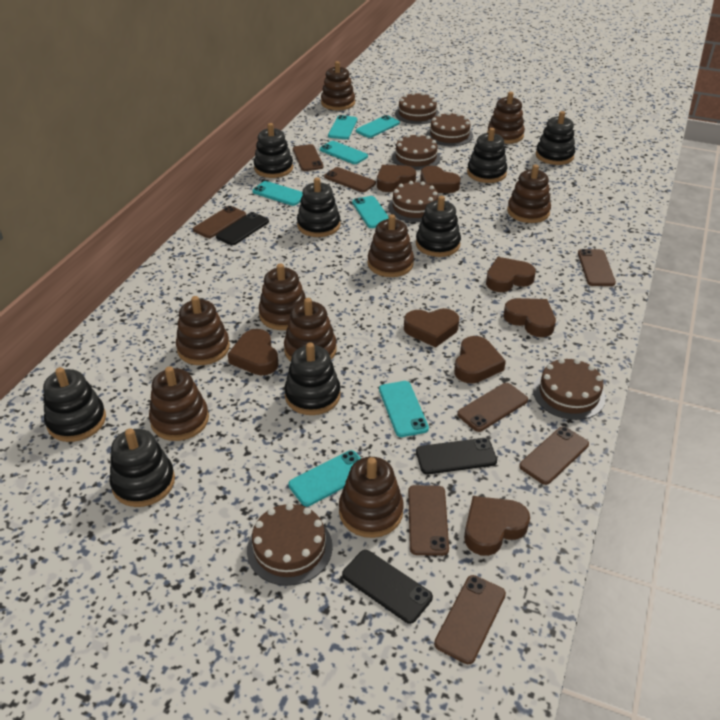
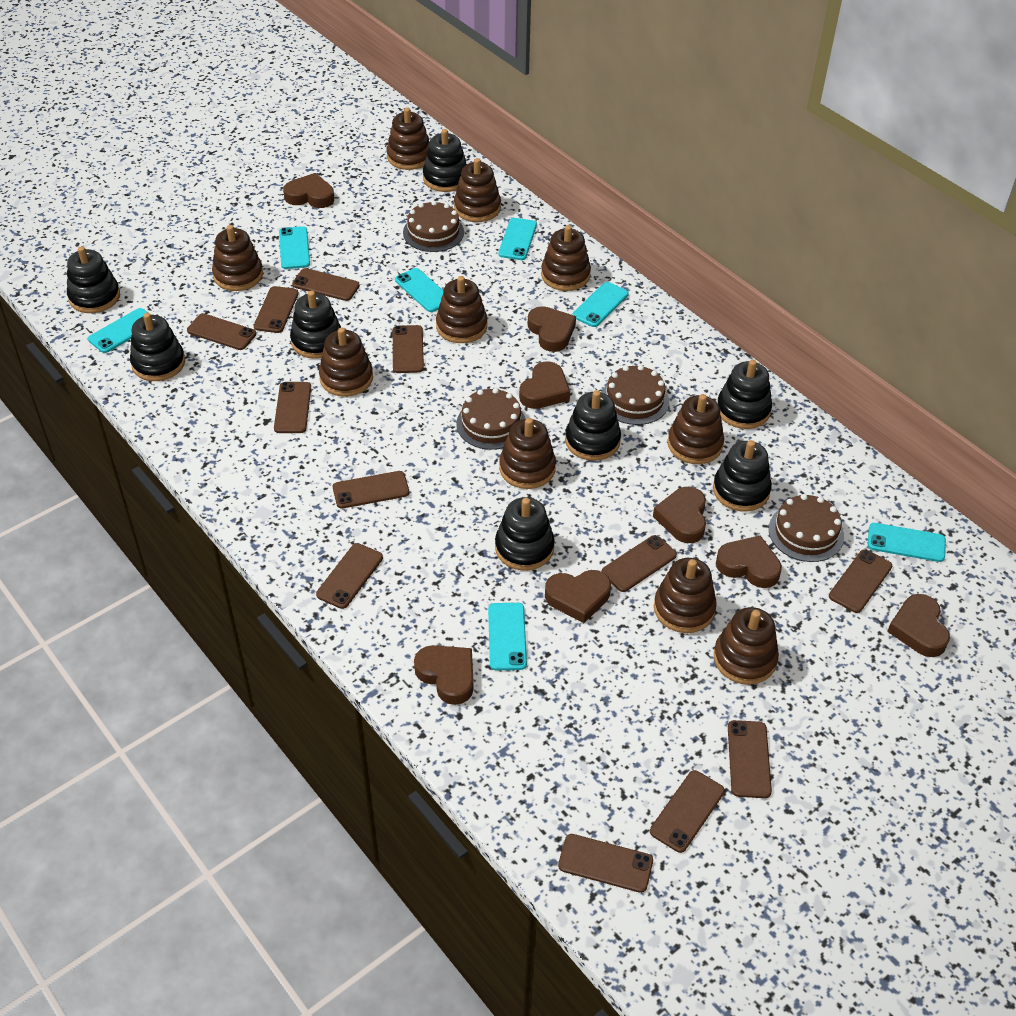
black phone: 3 -> 0
brown cake: 6 -> 4
brown phone: 8 -> 12
brown stacking toy: 9 -> 10

